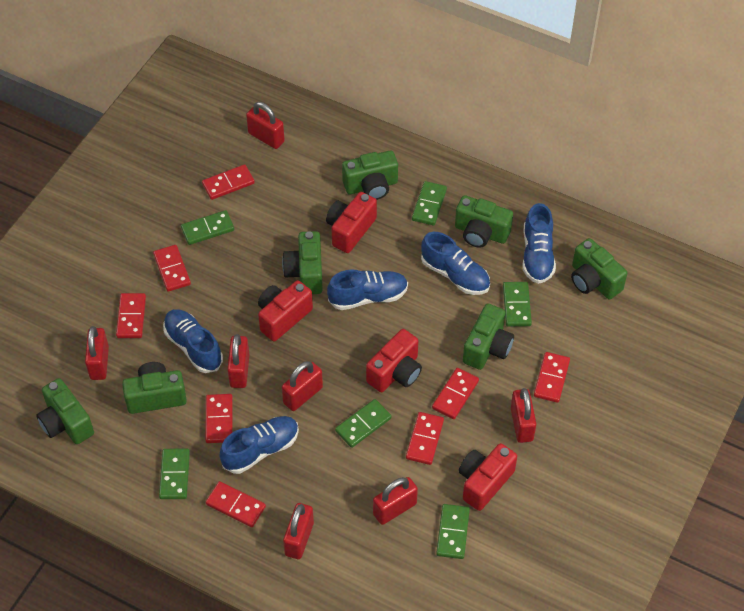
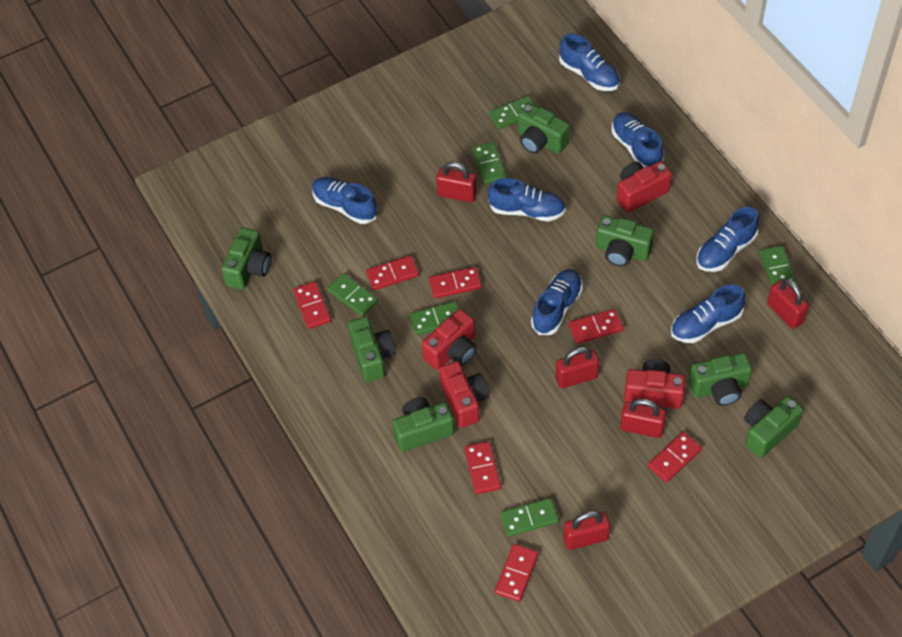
blue shoe: 5 -> 7
red domino: 8 -> 7
red padlock: 7 -> 5

